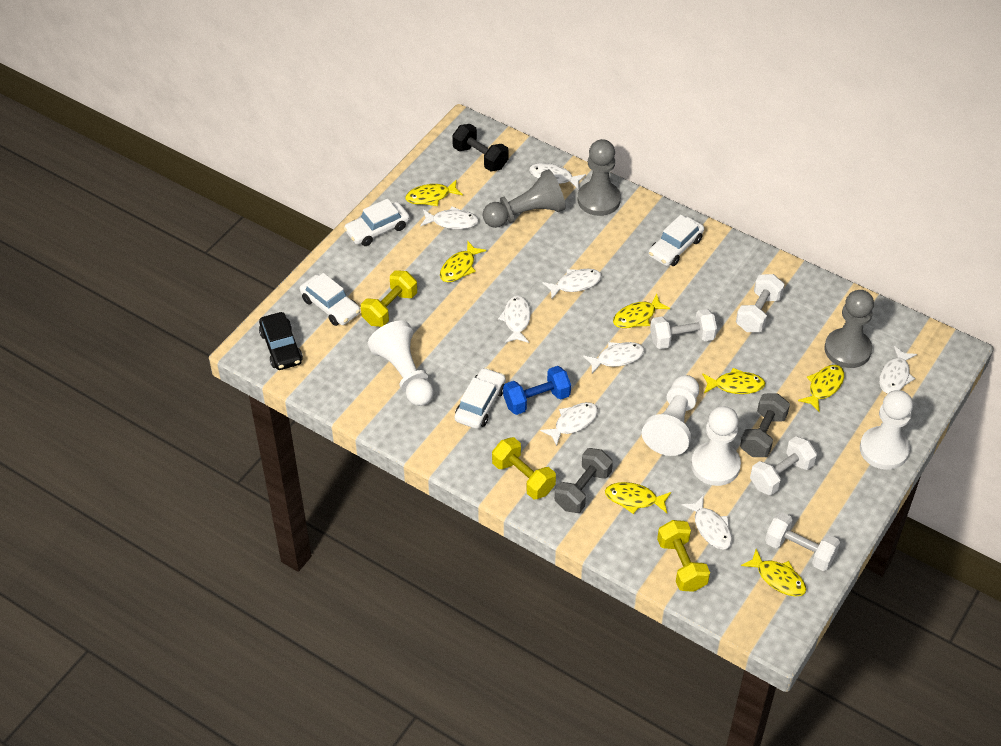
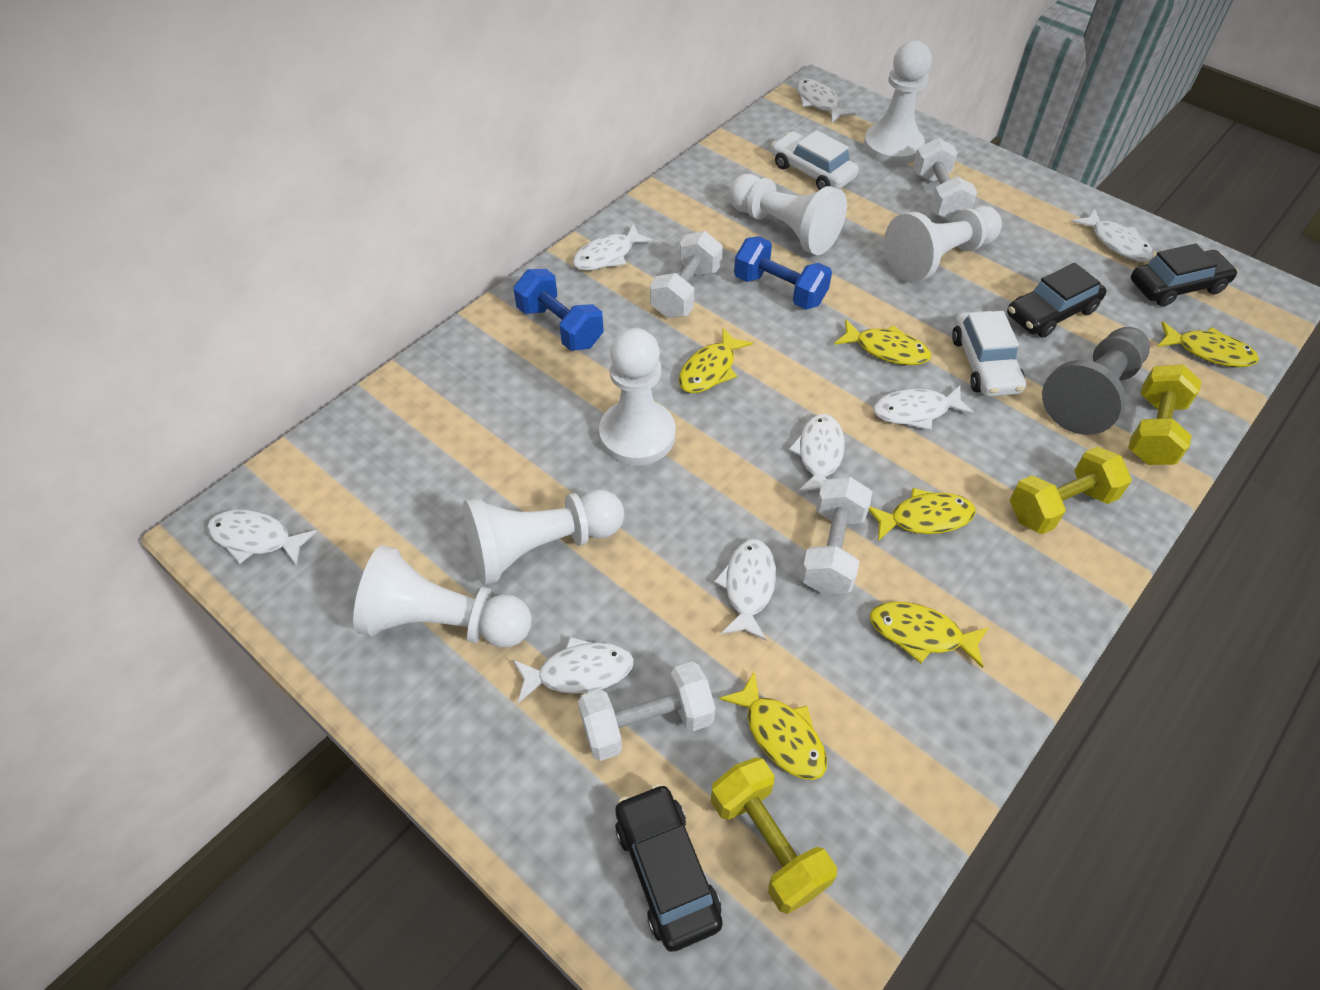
black car: 1 -> 3
black dumbbell: 1 -> 0
blue dumbbell: 1 -> 2
grey dumbbell: 2 -> 0
grey pawn: 3 -> 1
white car: 4 -> 2
white pawn: 4 -> 6
yellow fish: 7 -> 6

